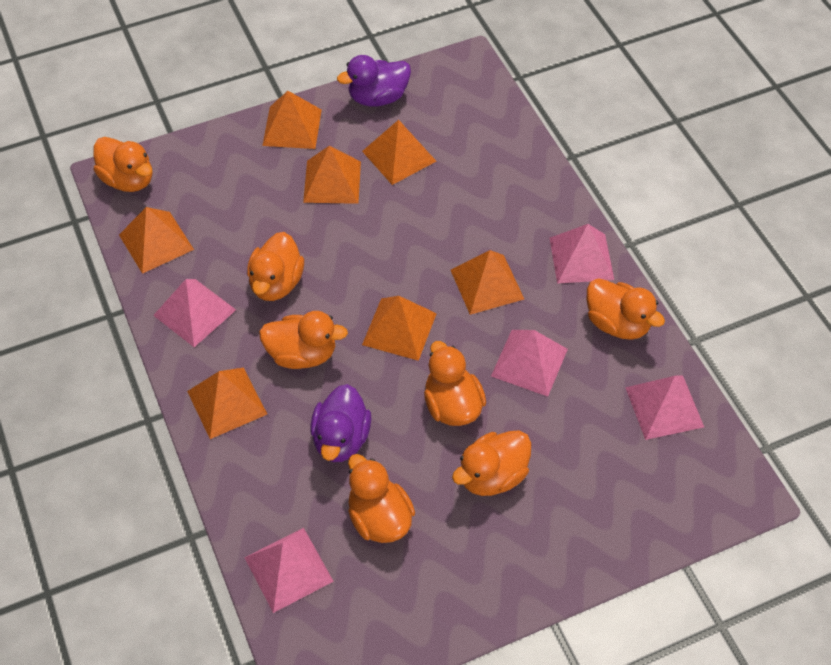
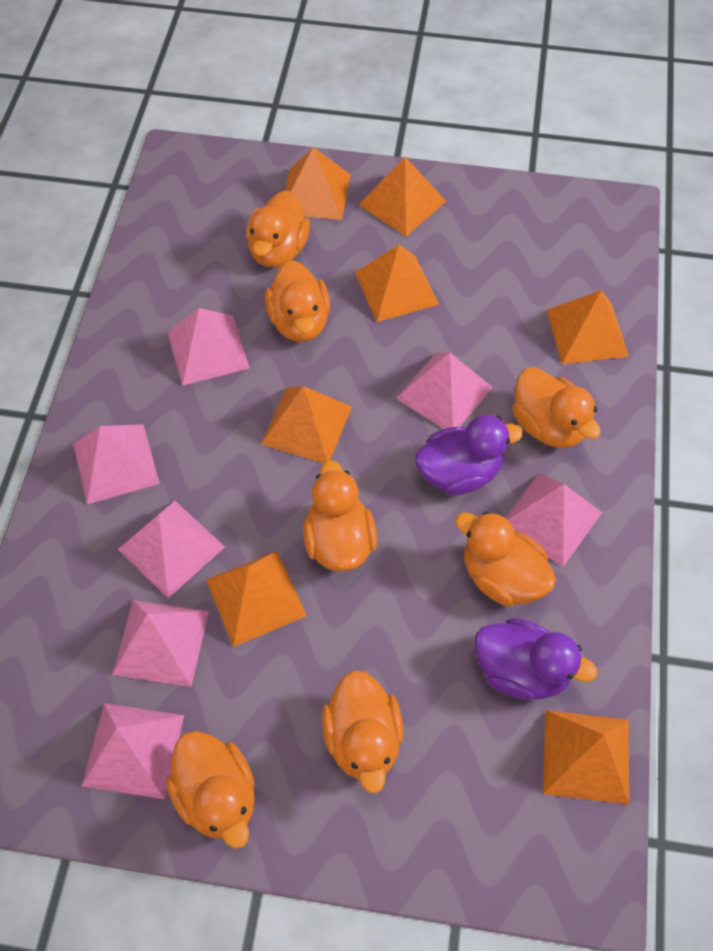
pink pyramid: 5 -> 7

